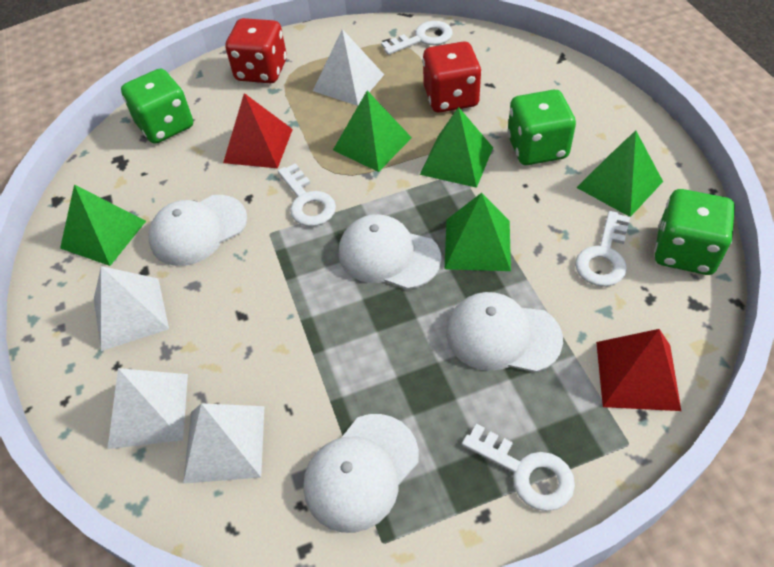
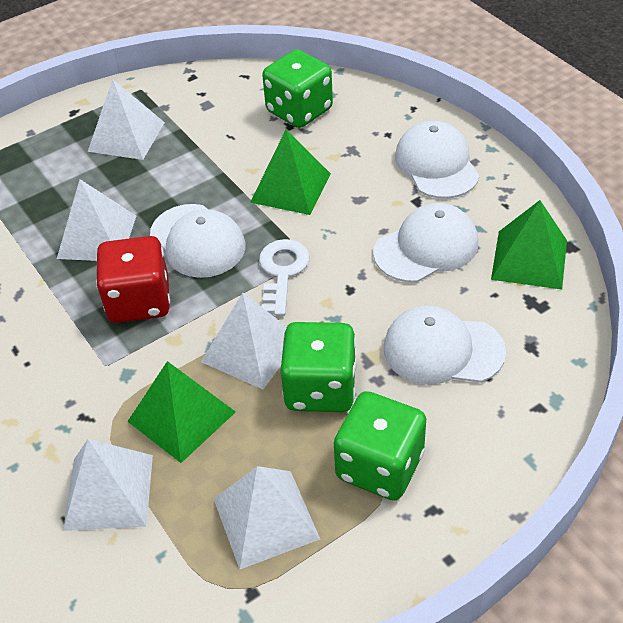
green pyramid: 5 -> 3
red dice: 2 -> 1
red pyramid: 2 -> 0
white key: 4 -> 1
white pyramid: 4 -> 5

